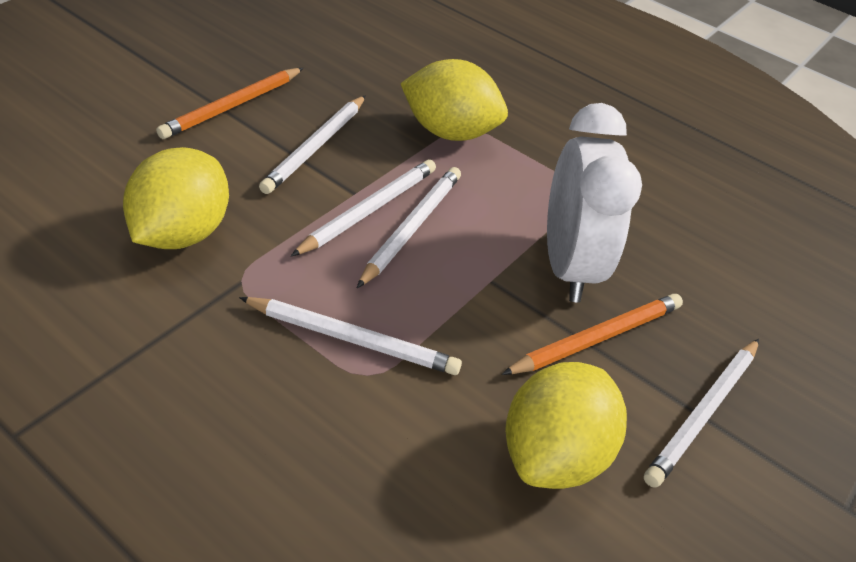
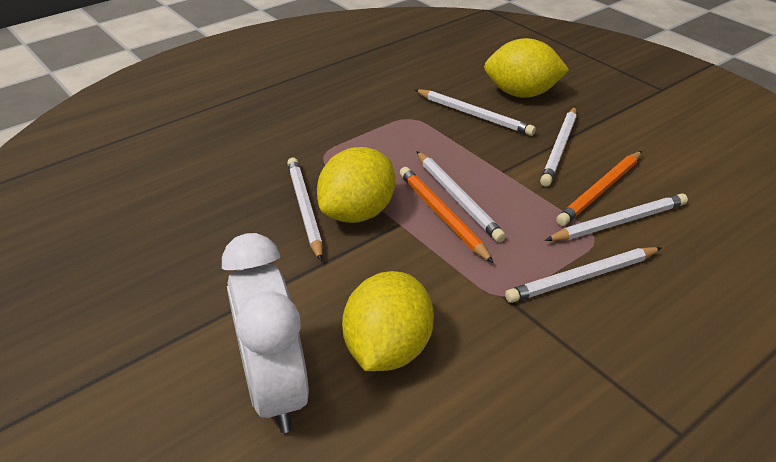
white pencil: 5 -> 6

